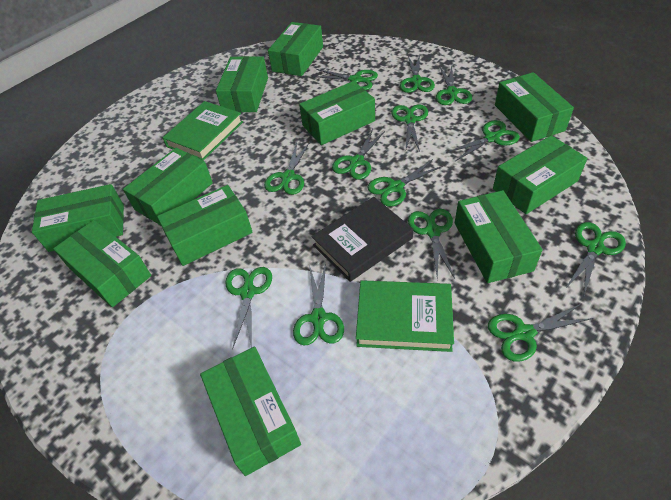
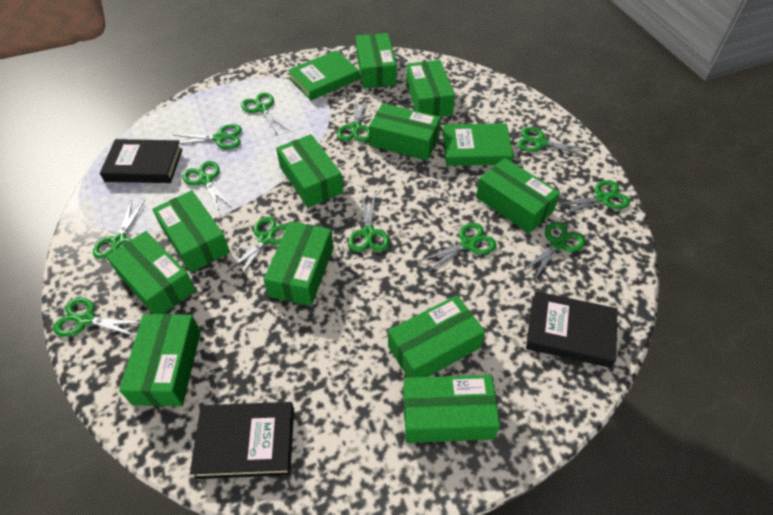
black book: 1 -> 3
green scissors: 13 -> 12

